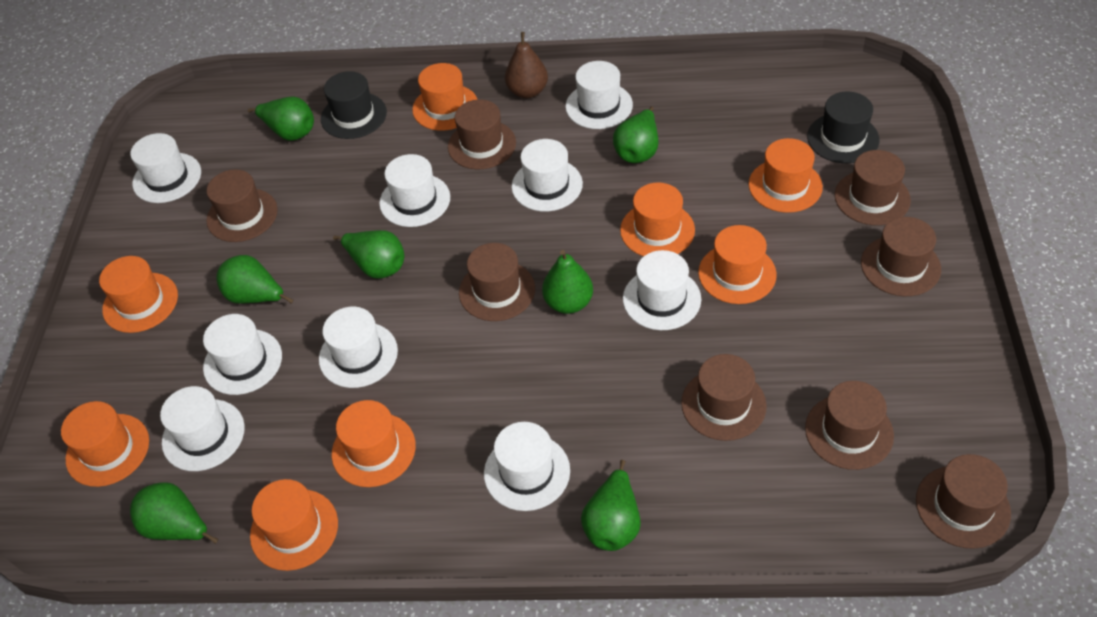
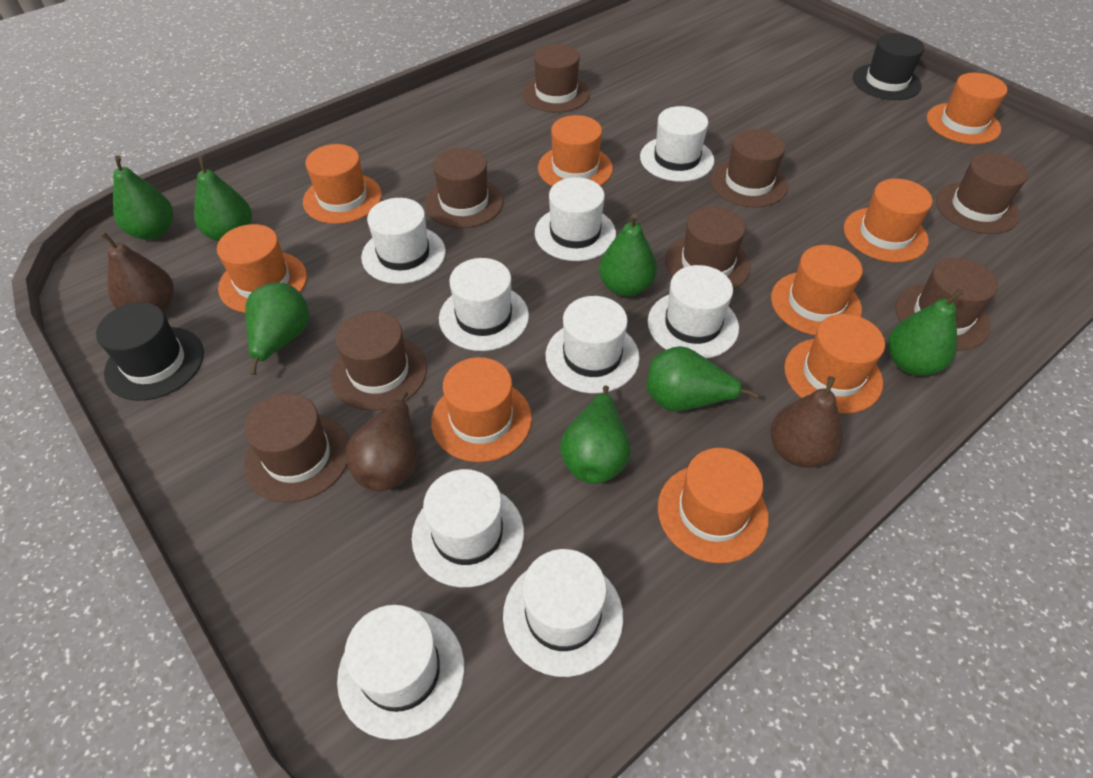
brown pear: 1 -> 3
orange hat: 8 -> 9

